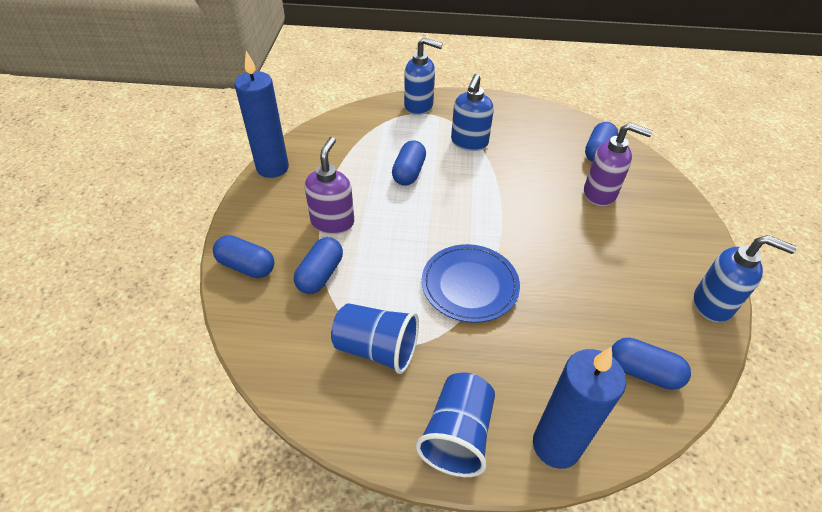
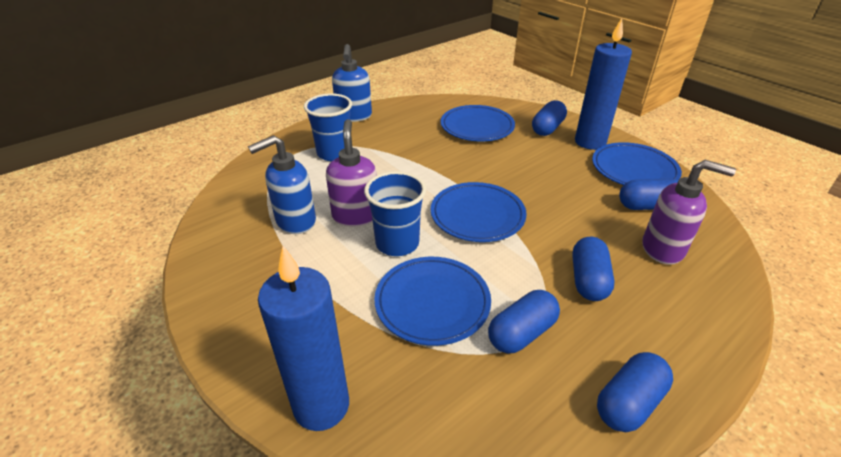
blue plate: 1 -> 4
blue soap dispenser: 3 -> 2

